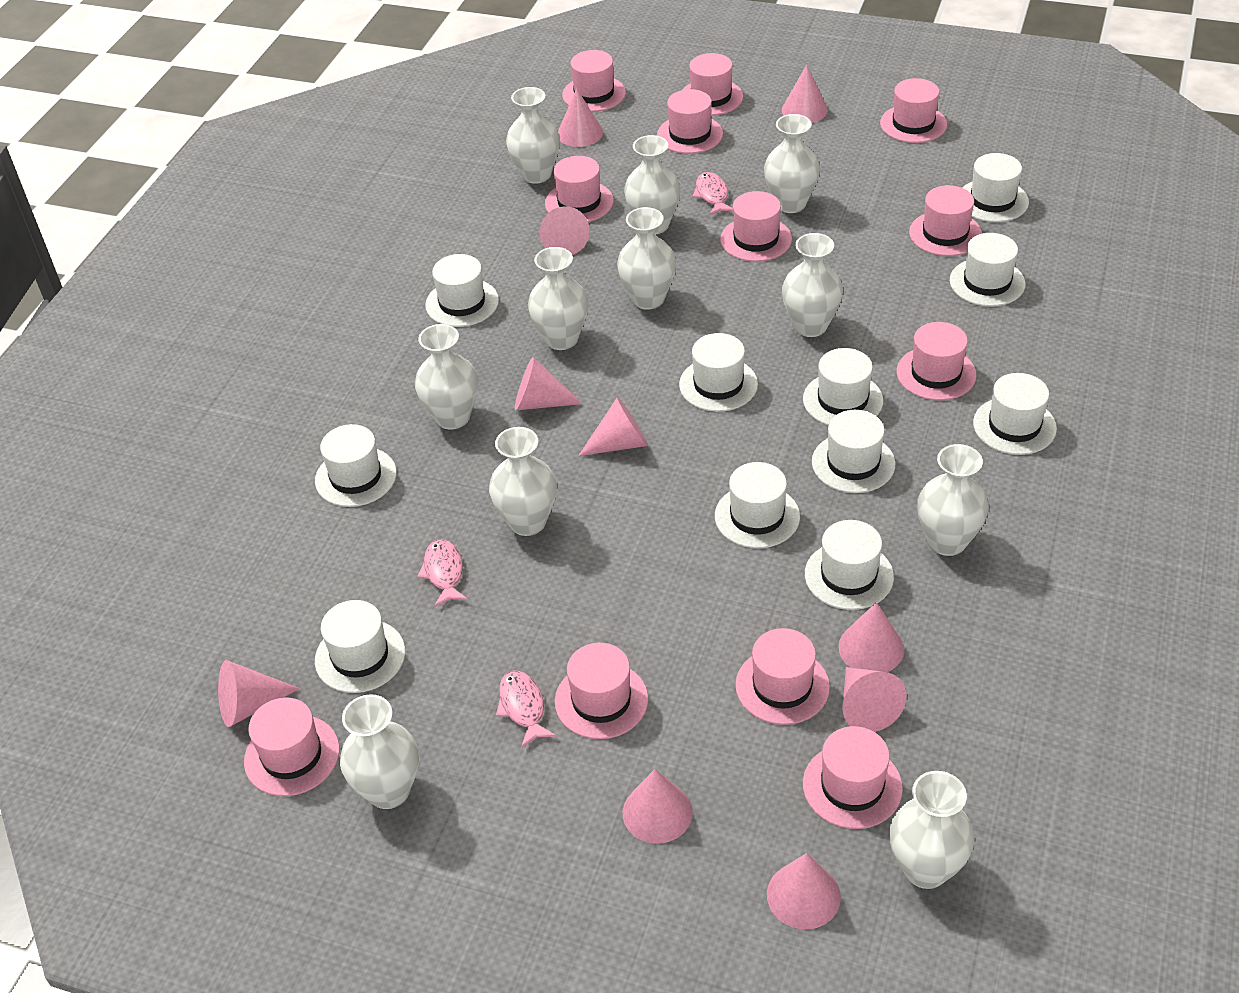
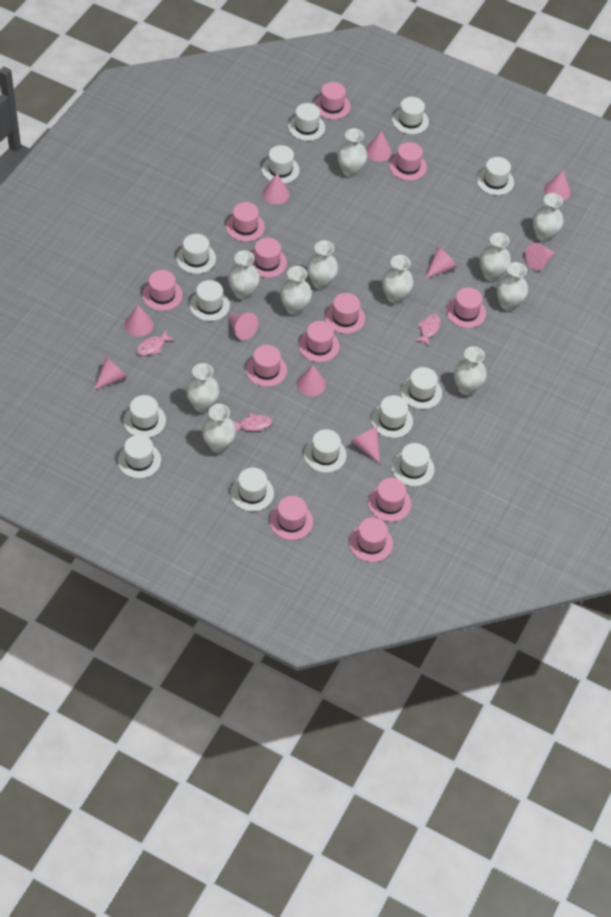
white hat: 11 -> 13

